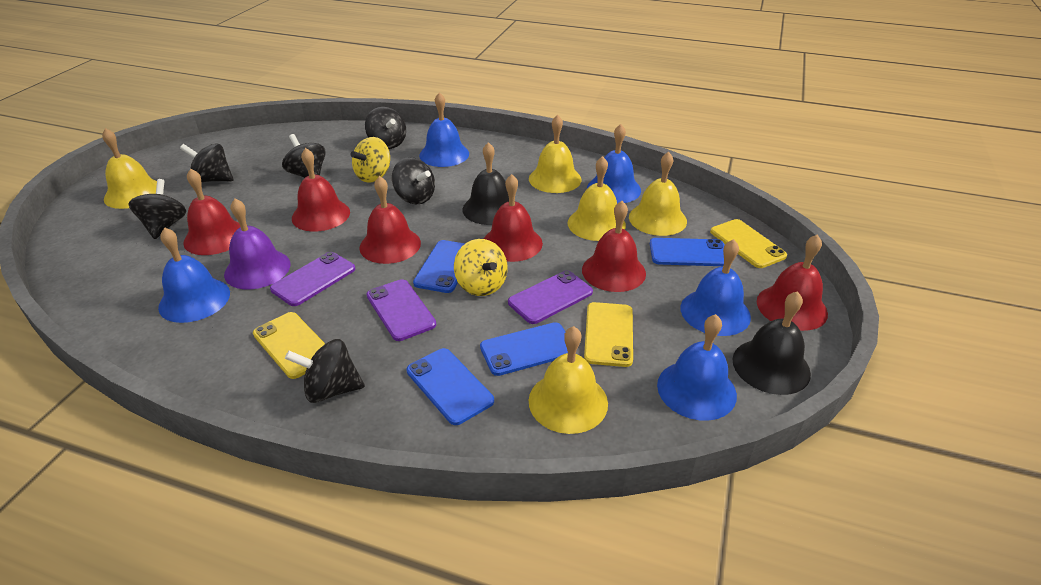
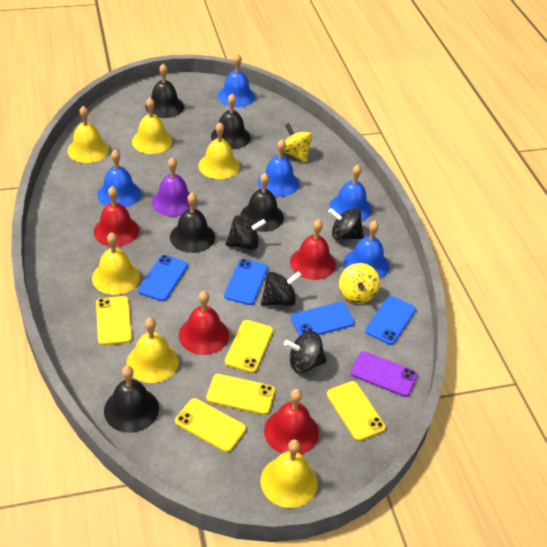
black bell: 2 -> 5
black spinning top: 6 -> 4
purple phone: 3 -> 1
red bell: 6 -> 4
yellow bell: 5 -> 6
yellow phone: 3 -> 5

